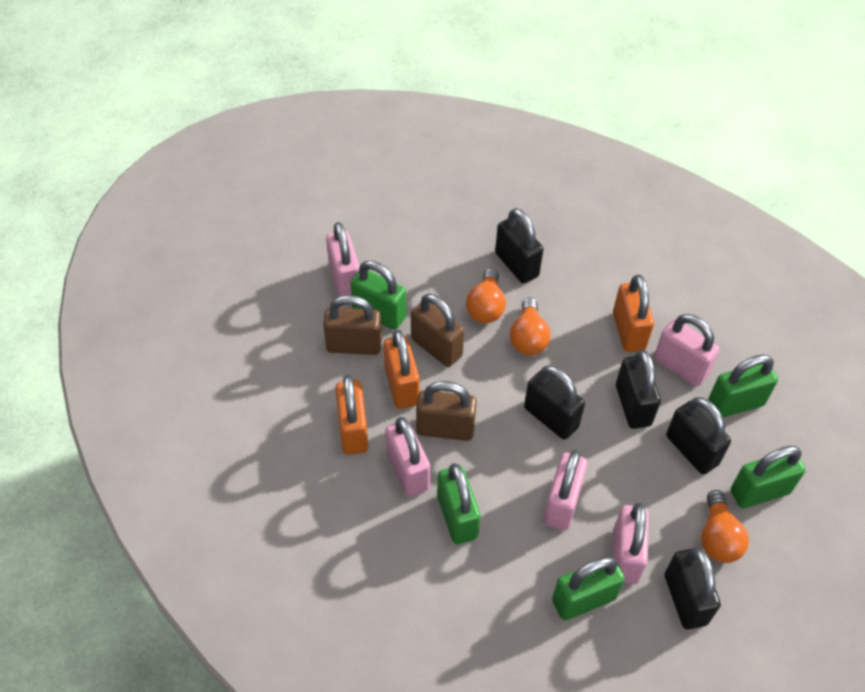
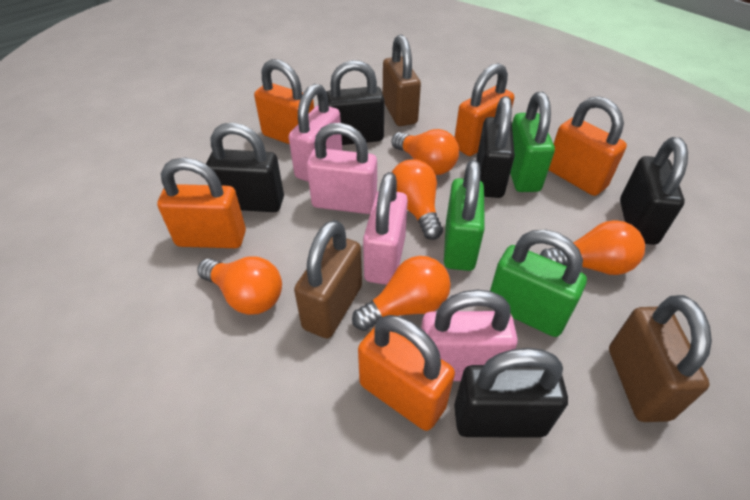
green padlock: 5 -> 3
orange light bulb: 3 -> 5
orange padlock: 3 -> 5
pink padlock: 5 -> 4

